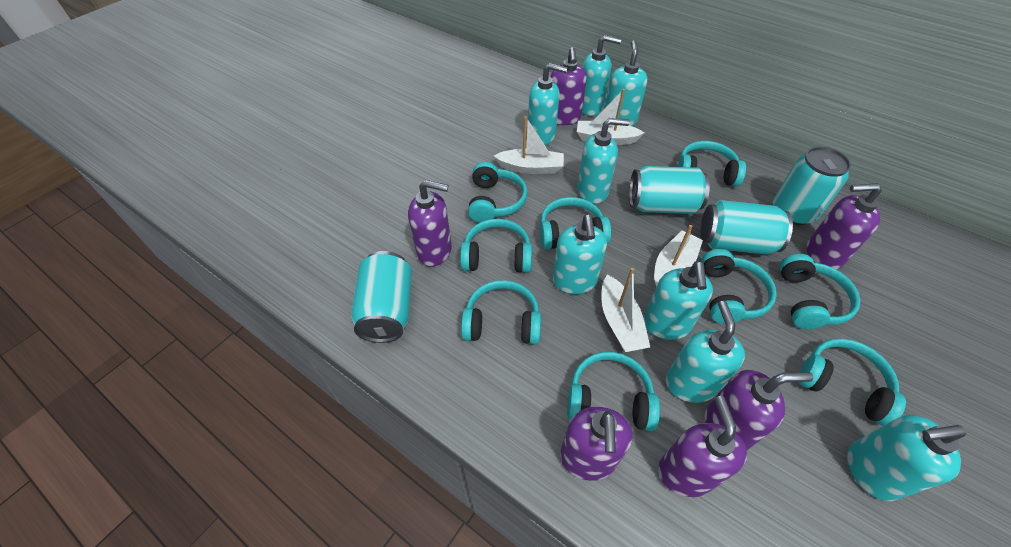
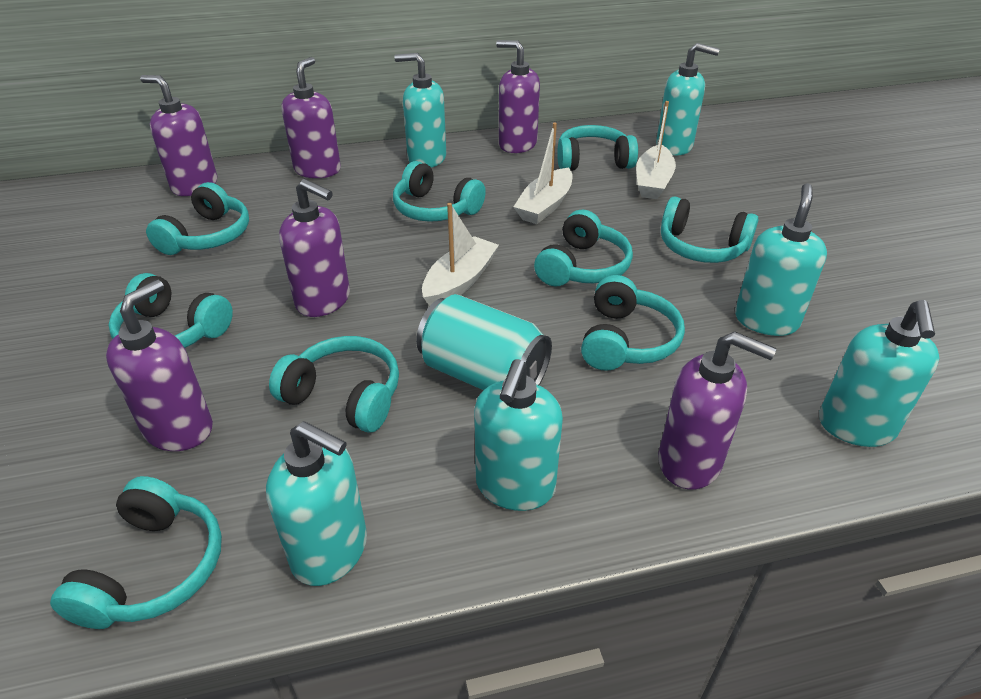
turquoise can: 4 -> 1
turquoise soap dispenser: 8 -> 6
white boat: 4 -> 3

